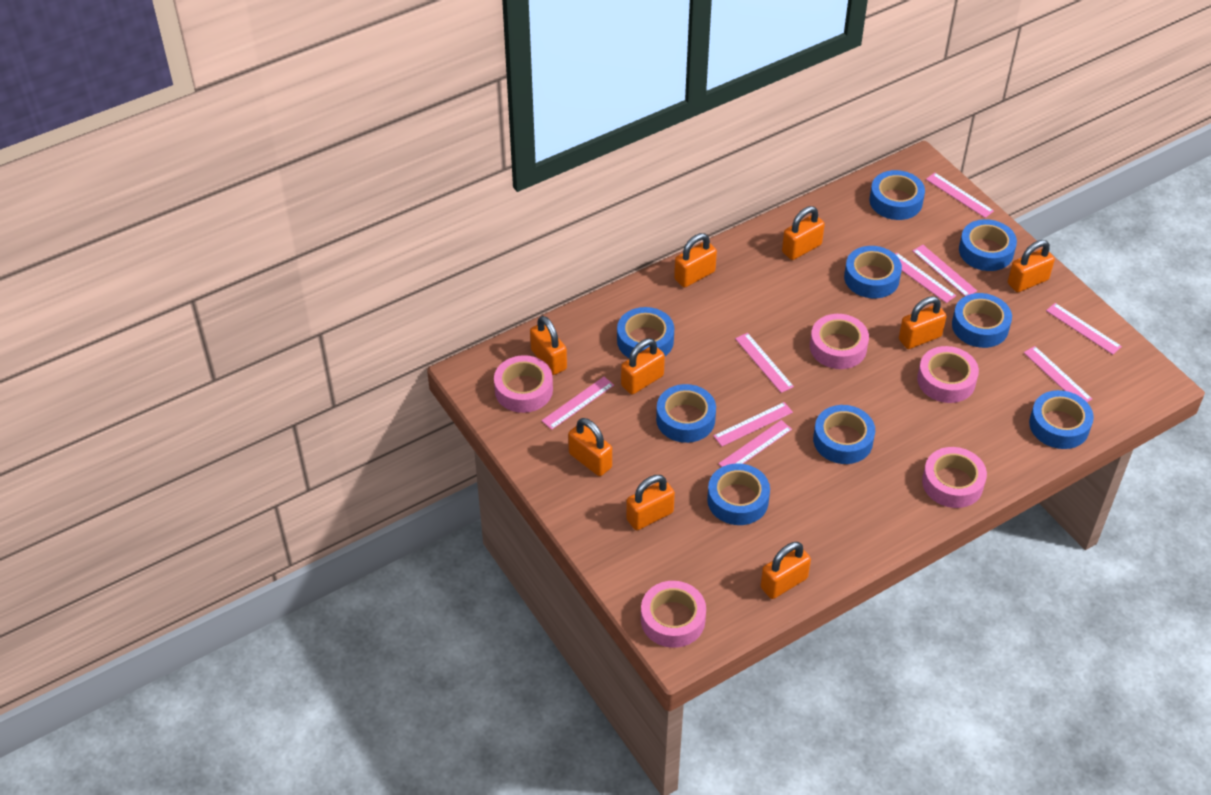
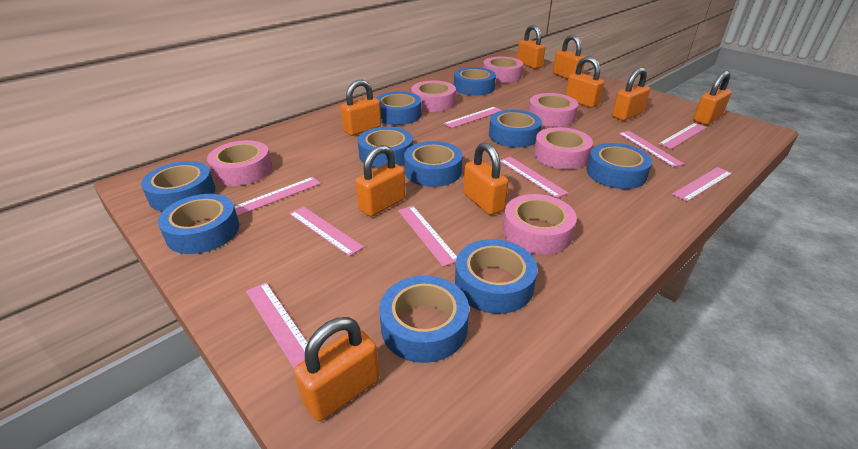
blue tape: 9 -> 10
pink tape: 5 -> 6

